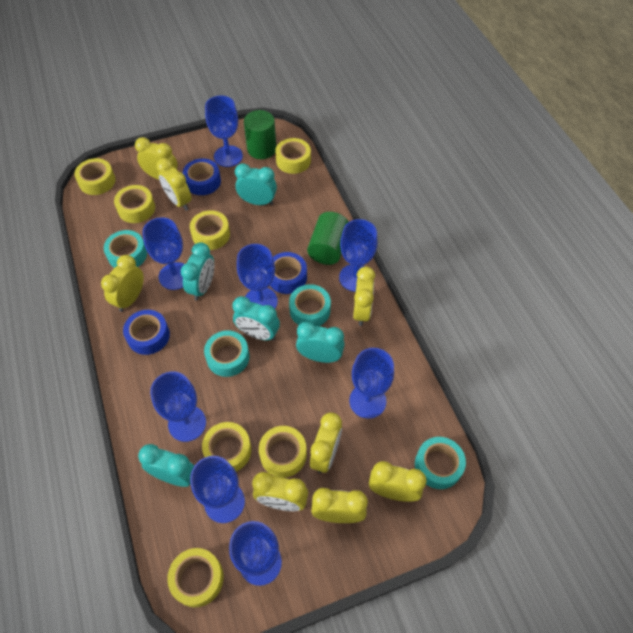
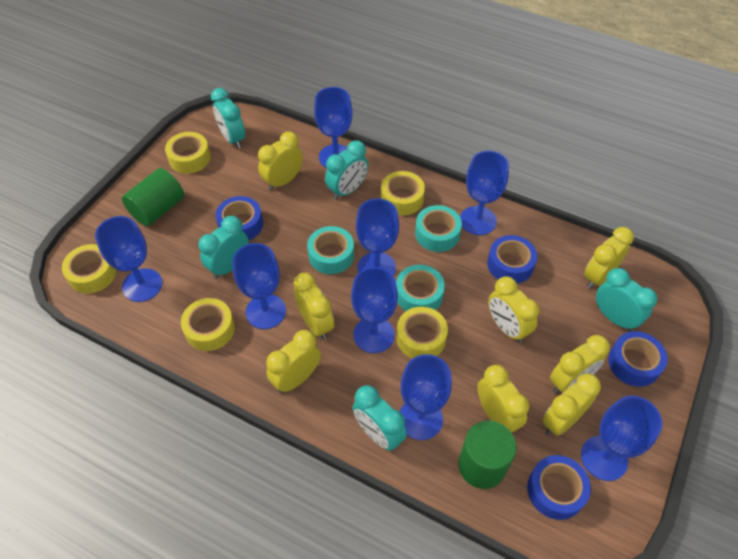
blue tape: 3 -> 4
turquoise tape: 4 -> 3
yellow tape: 7 -> 5

